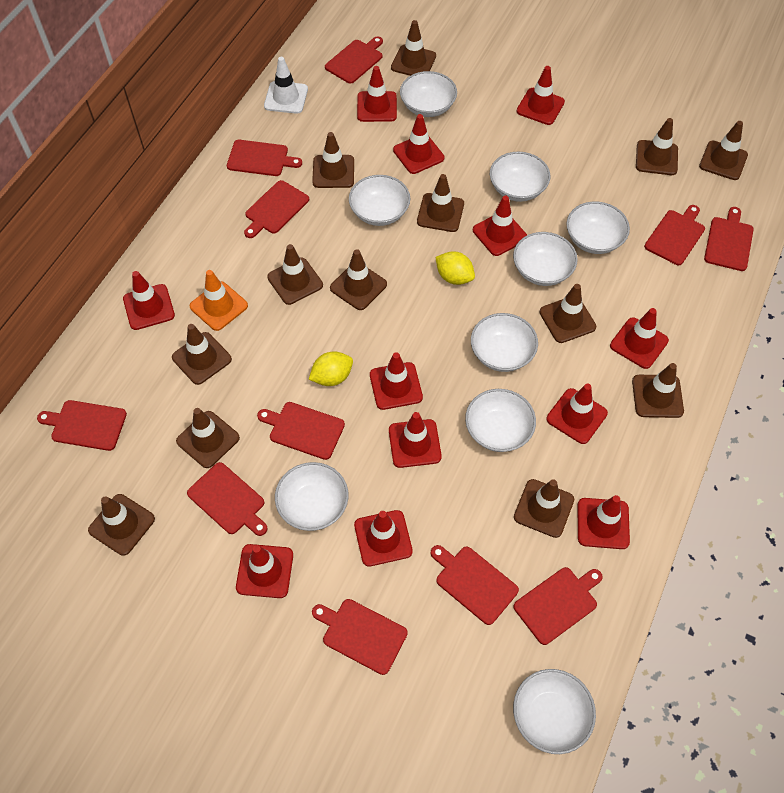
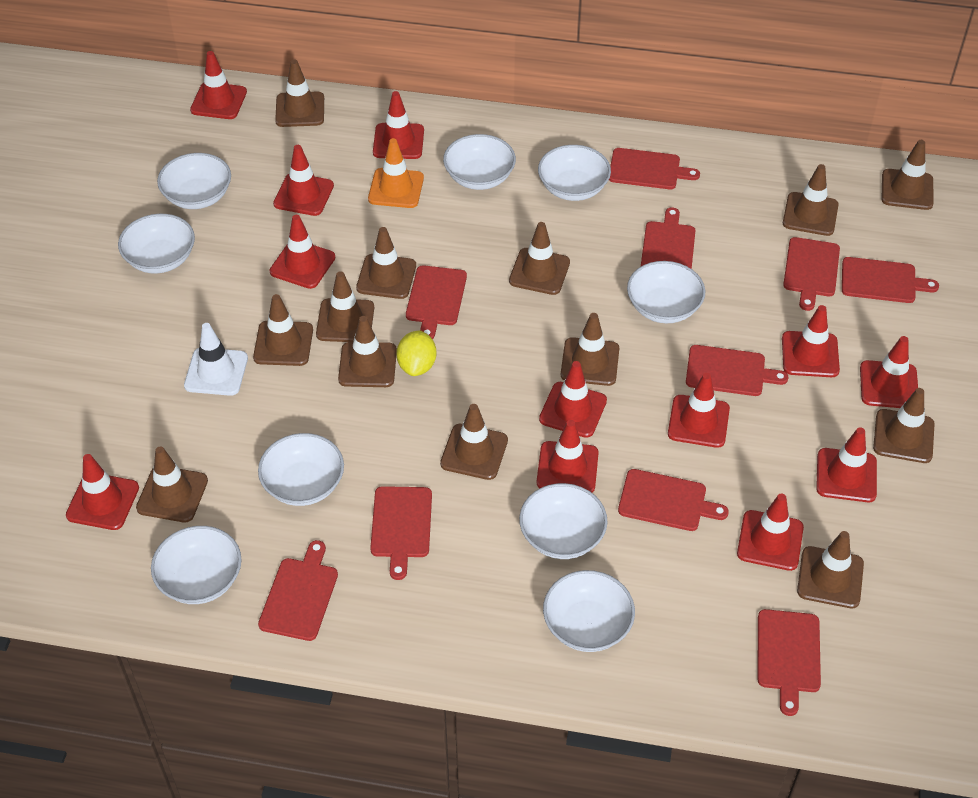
red cutting board: 11 -> 10
yellow lemon: 2 -> 1

